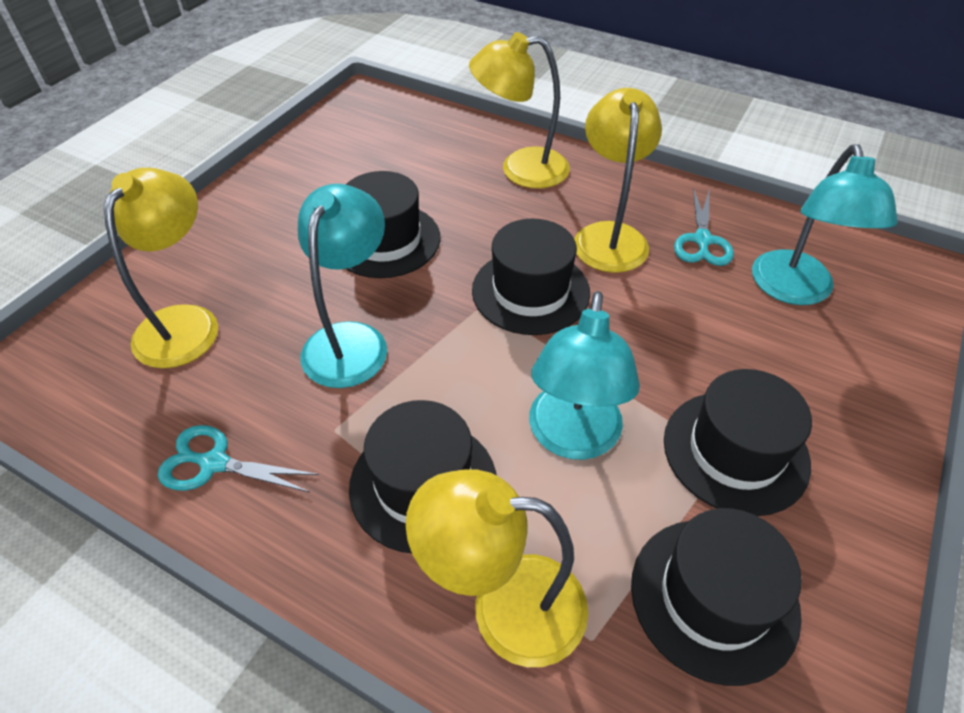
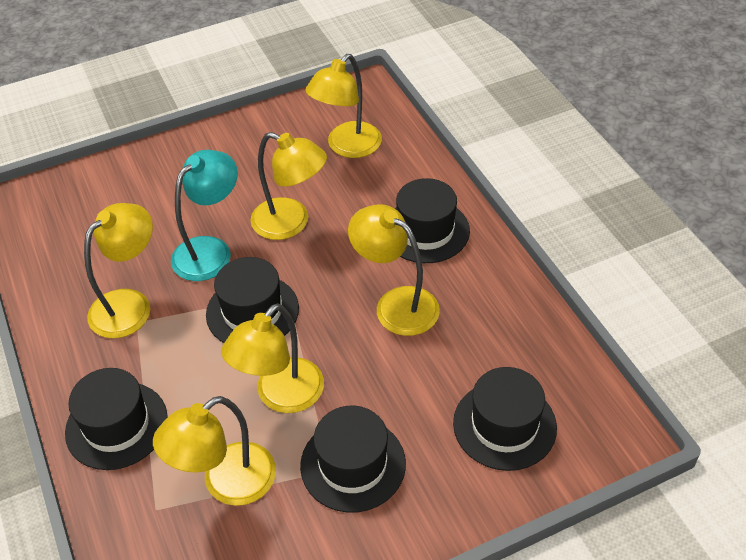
turquoise lamp: 3 -> 1
turquoise scissors: 2 -> 0
yellow lamp: 4 -> 6

